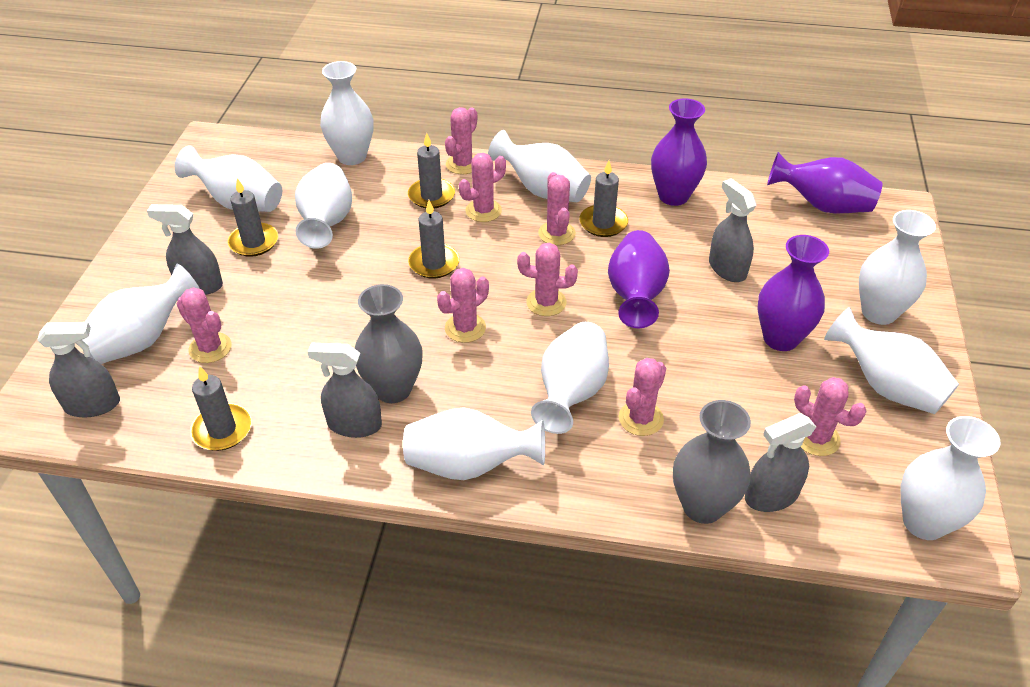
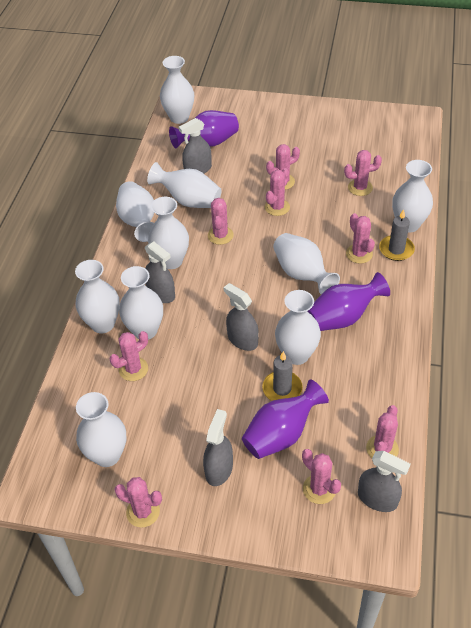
grey candle: 5 -> 2
grey vase: 2 -> 0
pink cactus: 8 -> 9
purple vase: 4 -> 3

